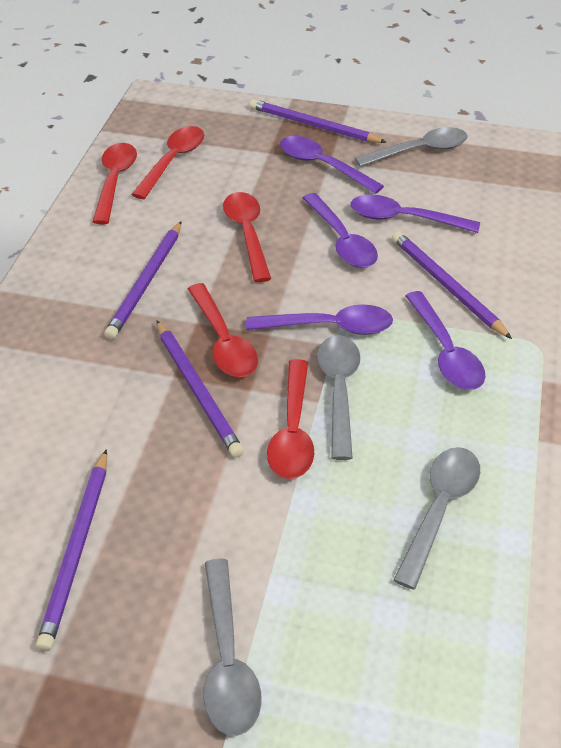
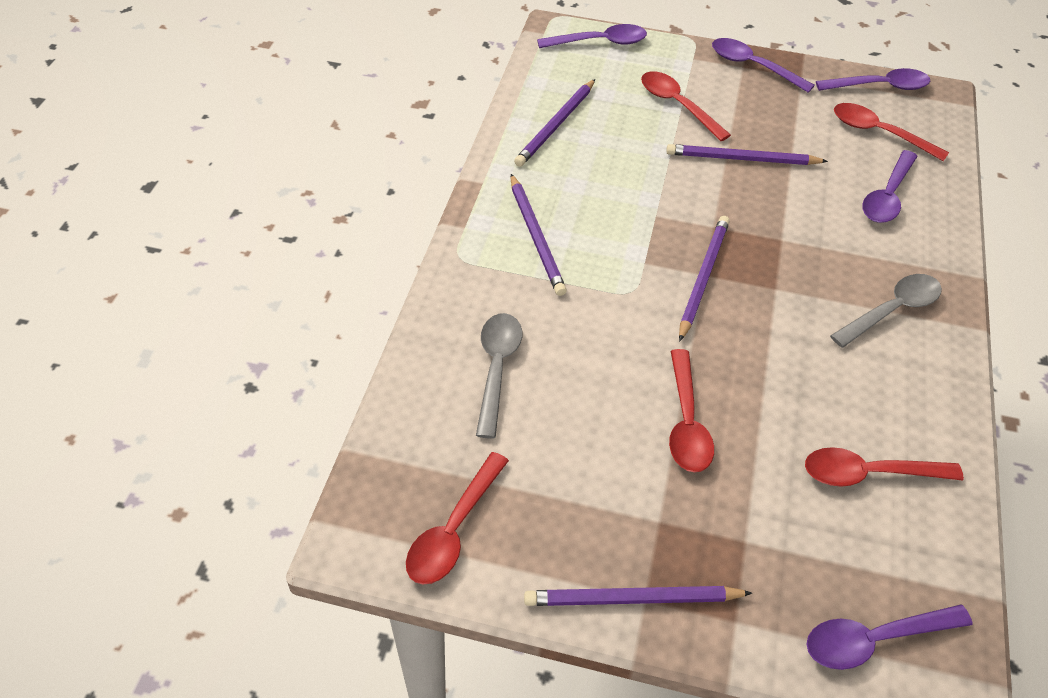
grey spoon: 4 -> 2

